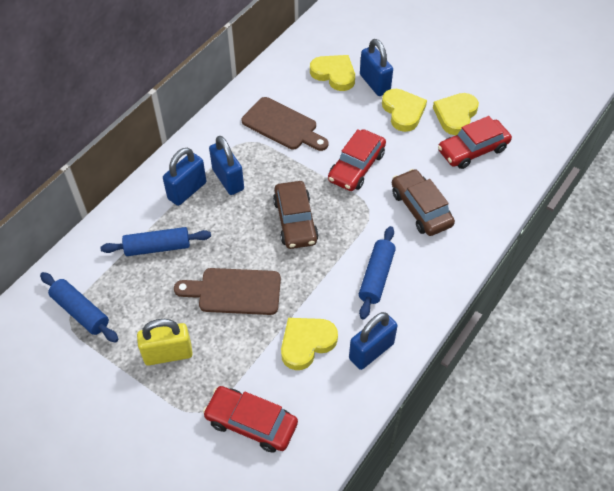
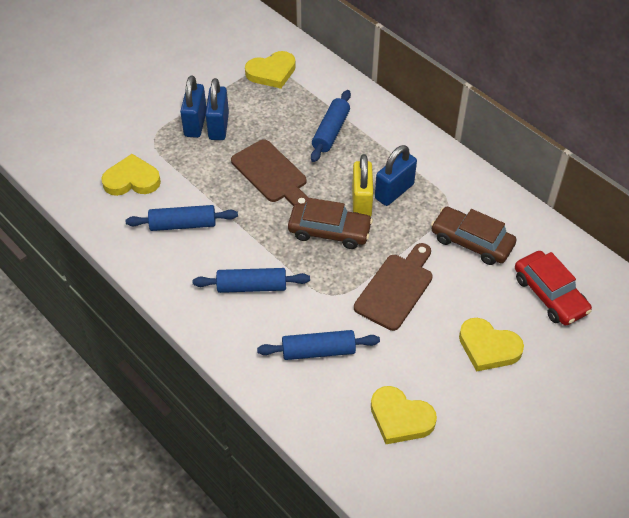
blue padlock: 4 -> 3
blue rolling pin: 3 -> 4
red car: 3 -> 1

